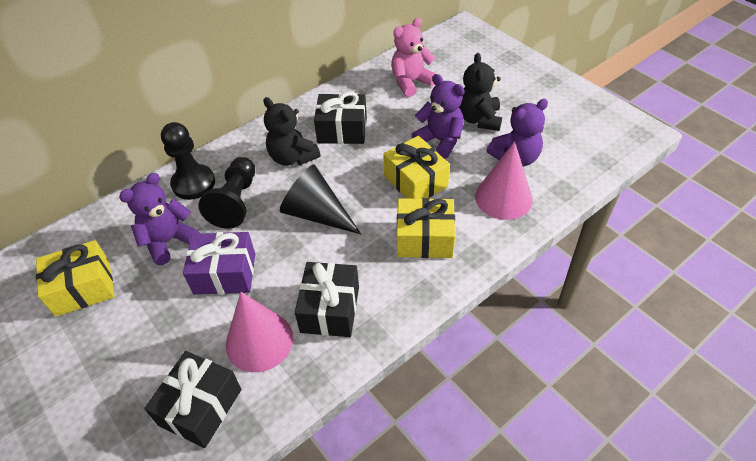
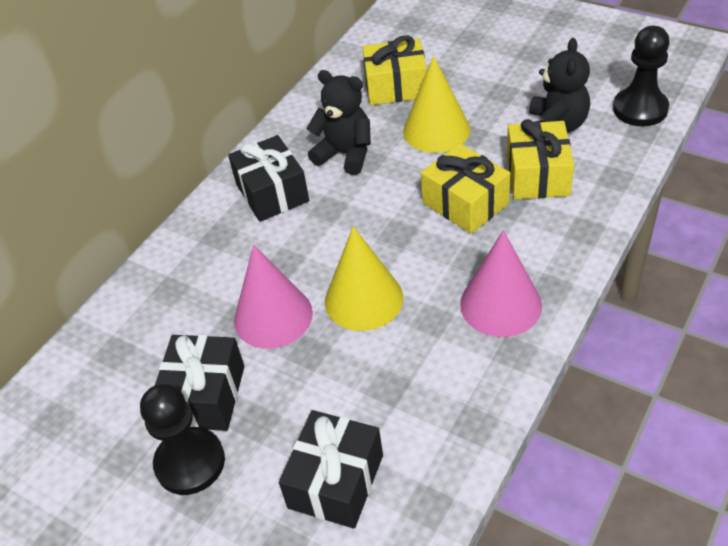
black cone: 1 -> 0
pink teddy bear: 1 -> 0
purple gift: 1 -> 0
purple teddy bear: 3 -> 0
yellow cone: 0 -> 2

